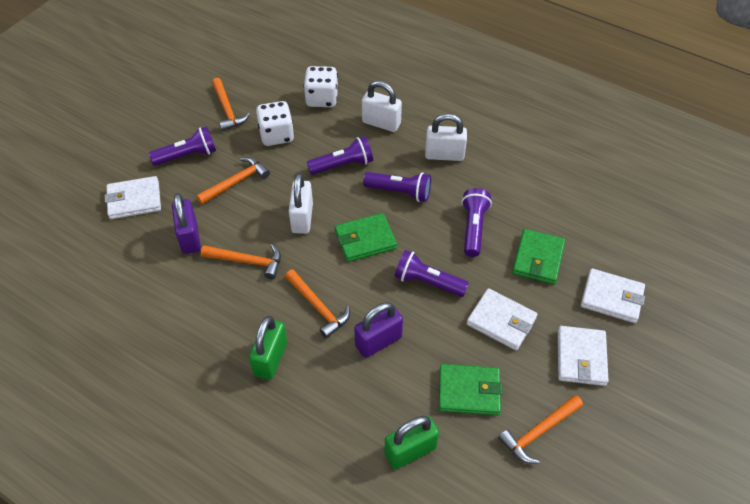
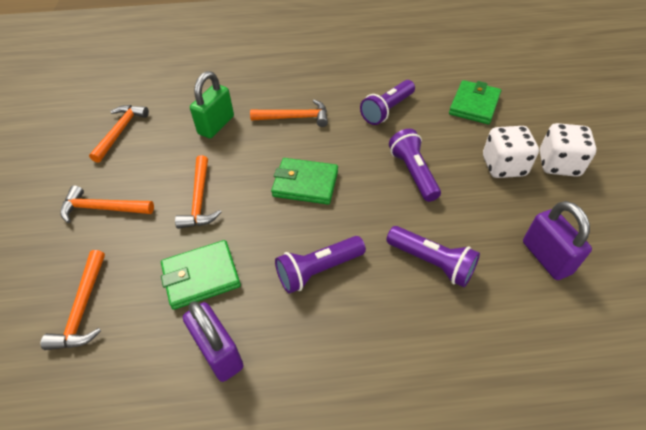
green padlock: 2 -> 1
purple flashlight: 5 -> 4
white padlock: 3 -> 0
white wallet: 4 -> 0

